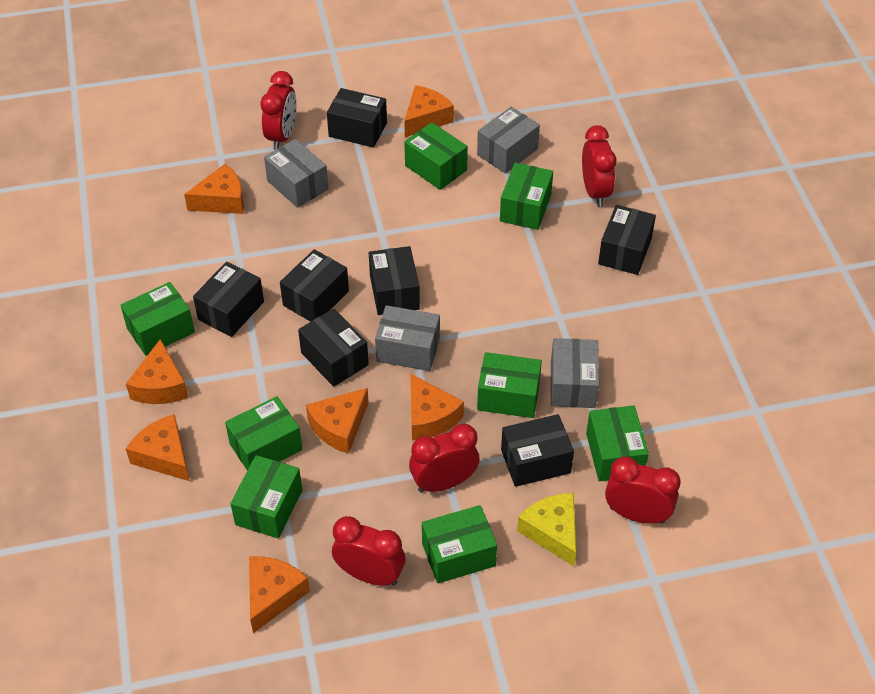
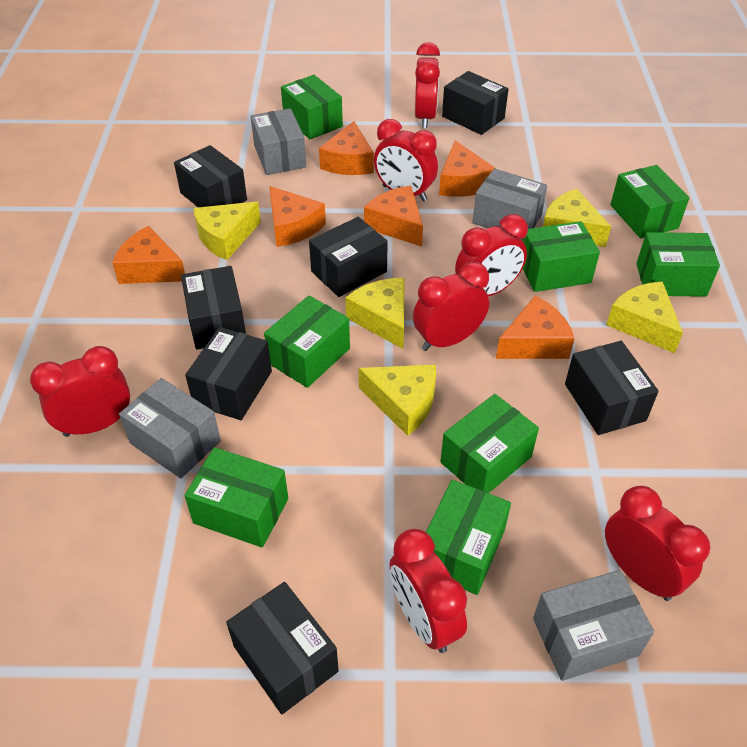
orange cheese: 7 -> 6
red clock: 5 -> 7
yellow cheese: 1 -> 5

